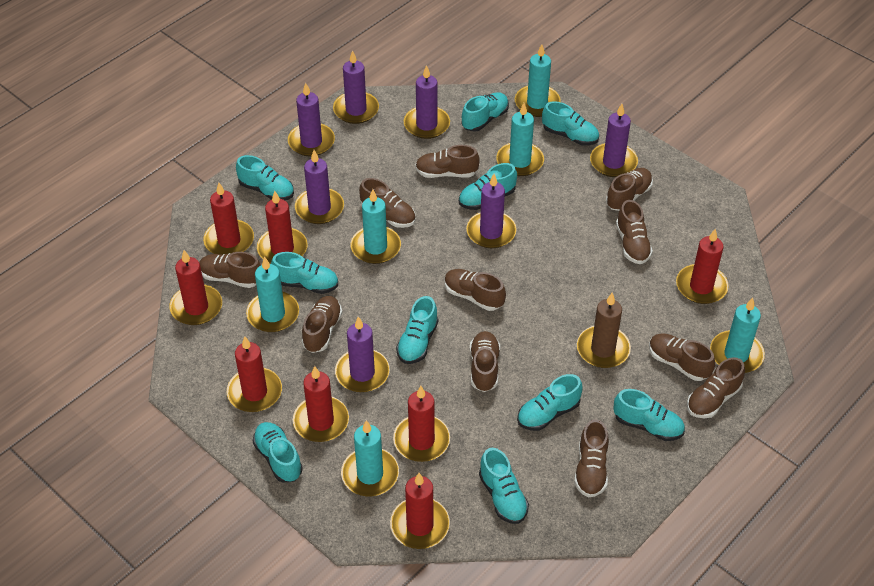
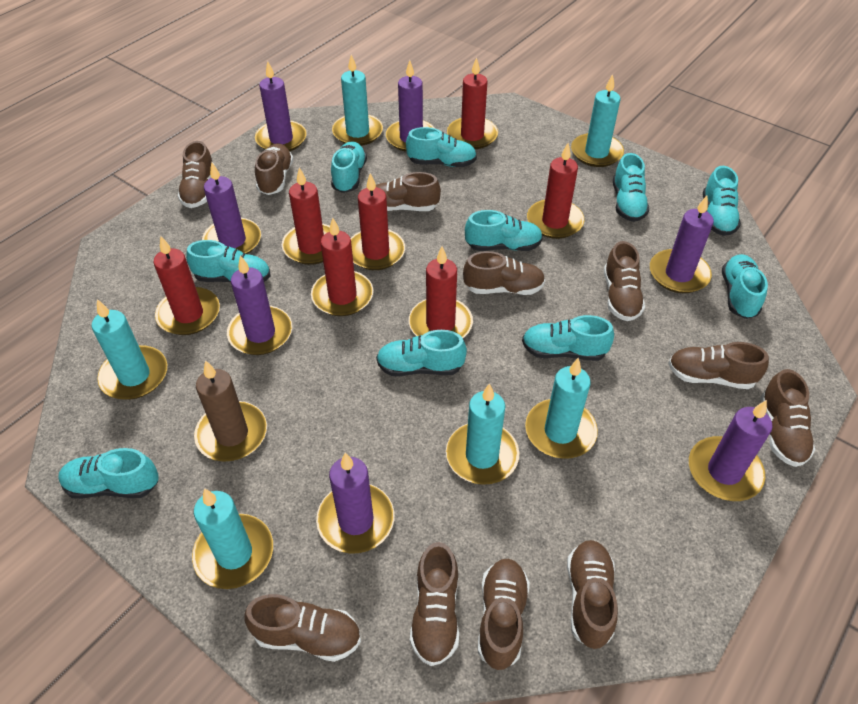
red candle: 8 -> 7

